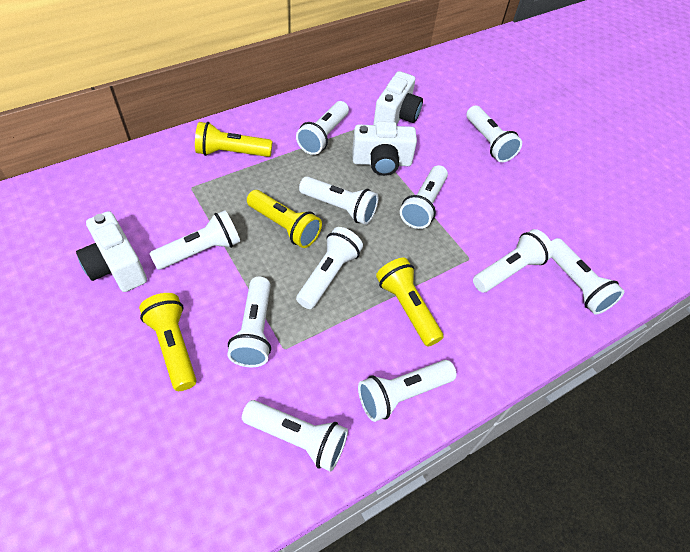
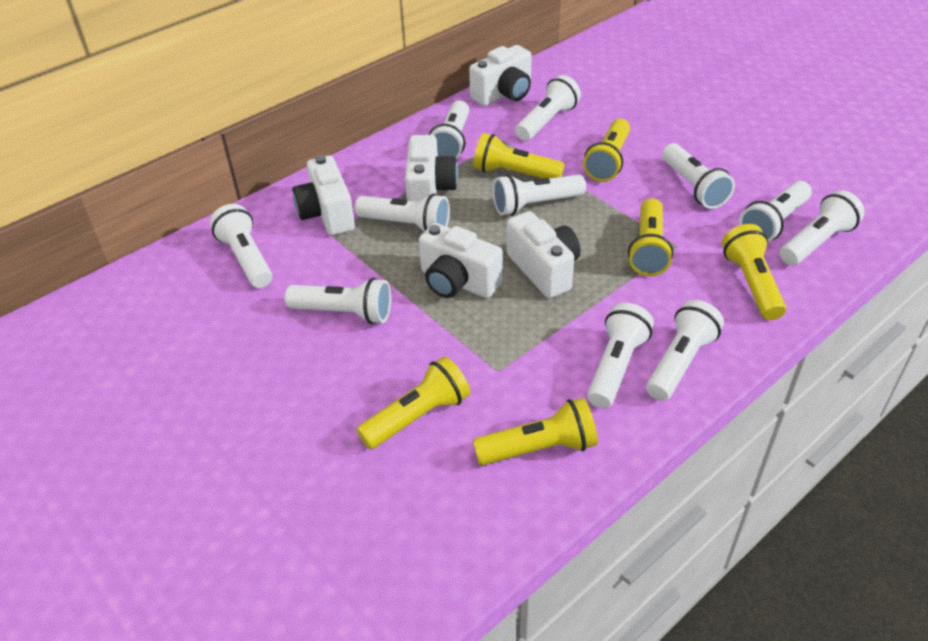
white camera: 3 -> 5
yellow flashlight: 4 -> 6

